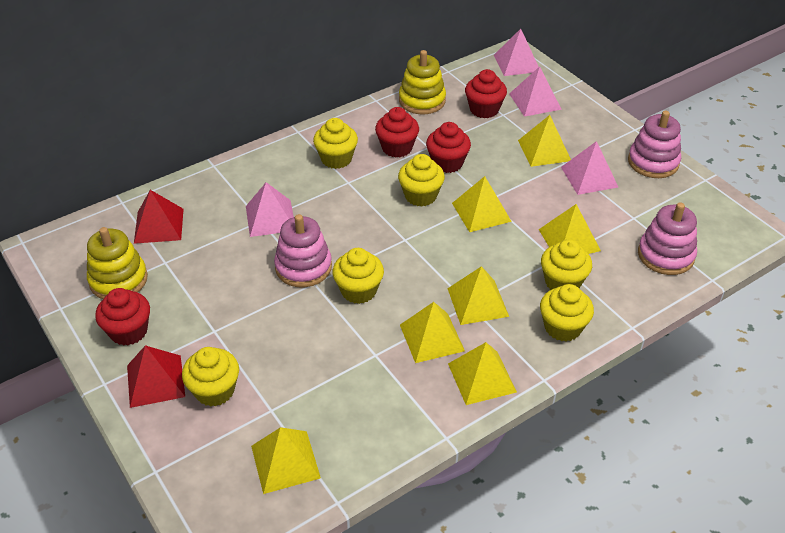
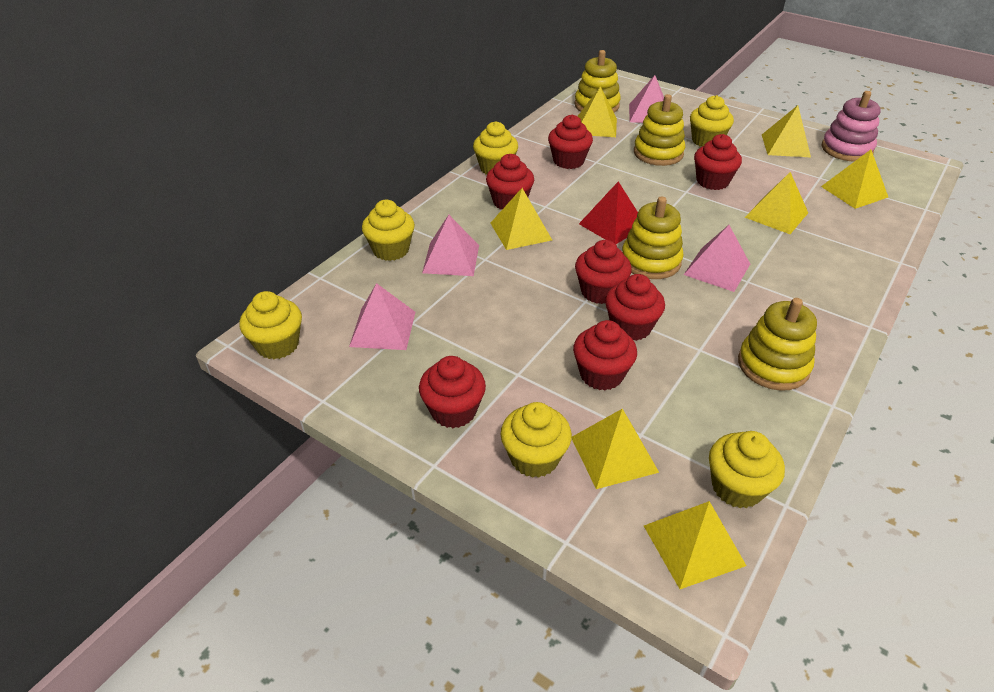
pink stacking toy: 3 -> 1
red cupcake: 4 -> 7
red pyramid: 2 -> 1
yellow stacking toy: 2 -> 4

